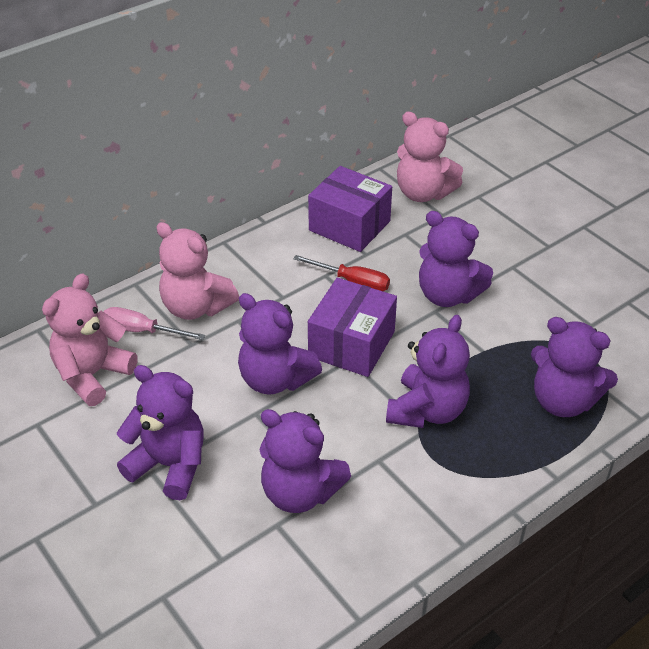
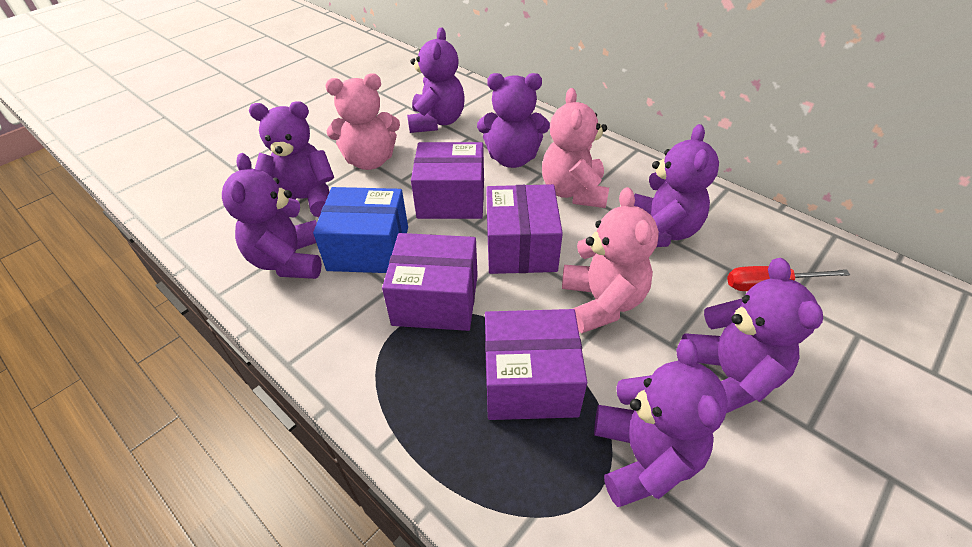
blue box: 0 -> 1
pink screwdriver: 1 -> 0
purple box: 2 -> 4
purple teddy bear: 6 -> 7

